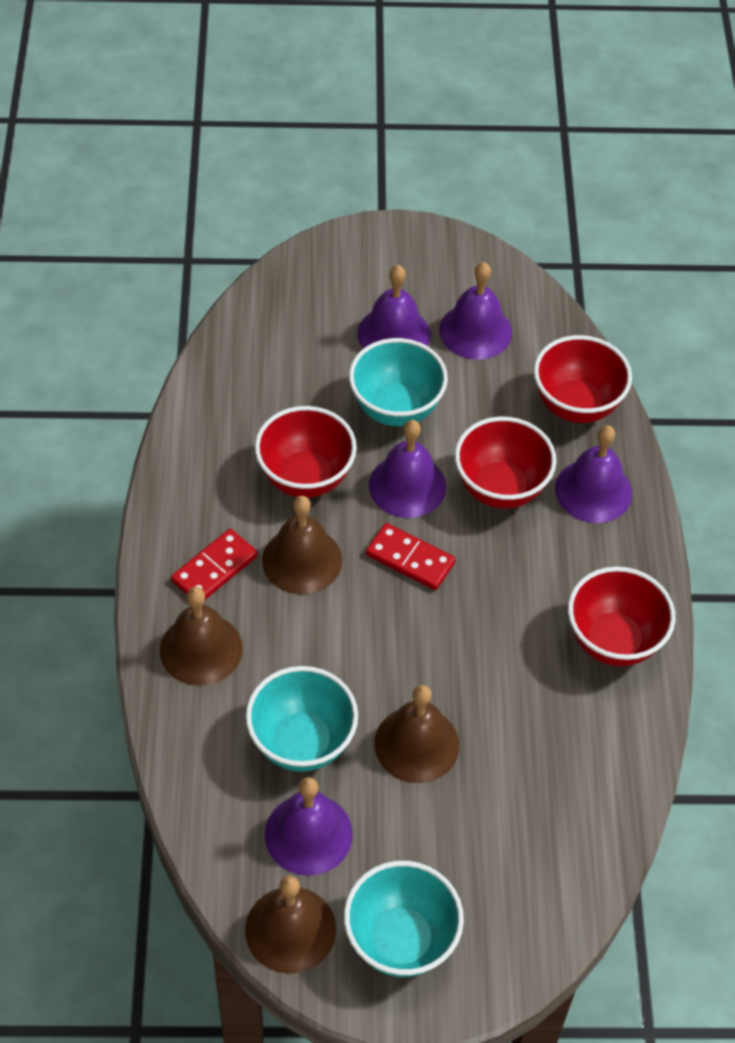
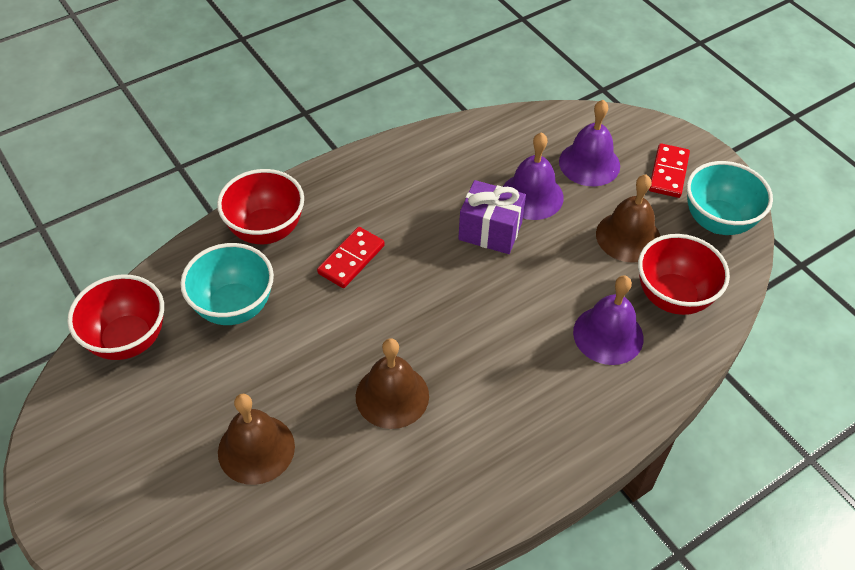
brown bell: 4 -> 3
purple bell: 5 -> 3
purple gift: 0 -> 1
red bowl: 4 -> 3
turquoise bowl: 3 -> 2

